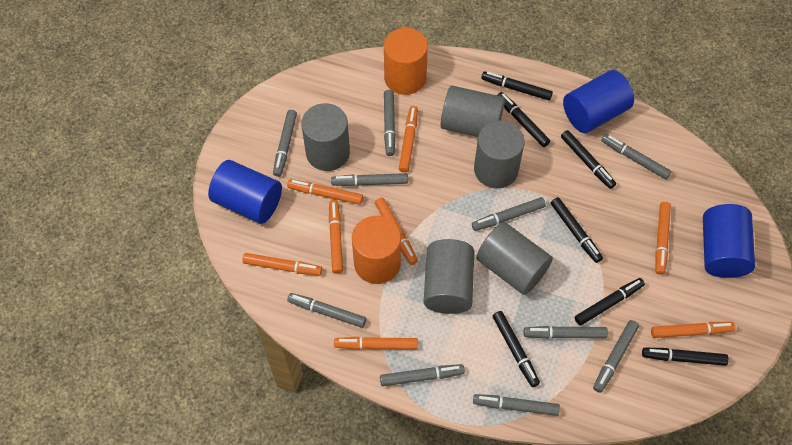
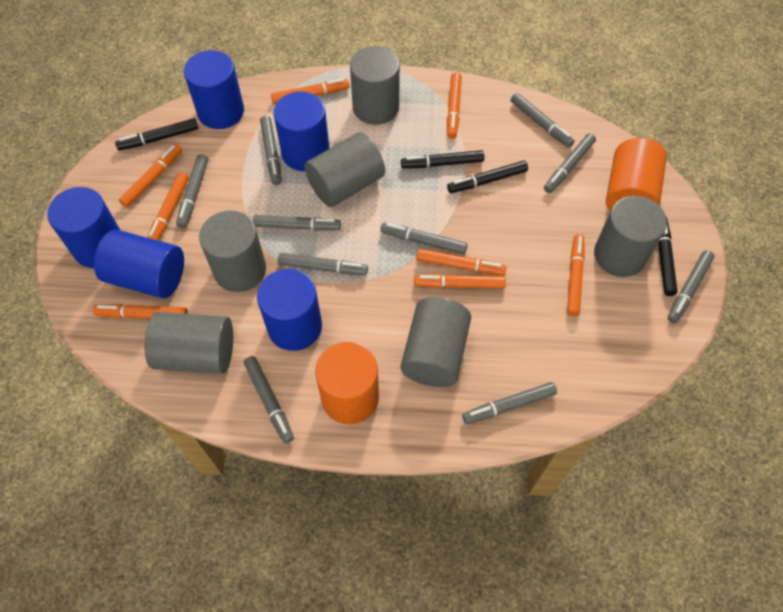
black marker: 7 -> 4
blue cylinder: 3 -> 5
grey cylinder: 5 -> 6

